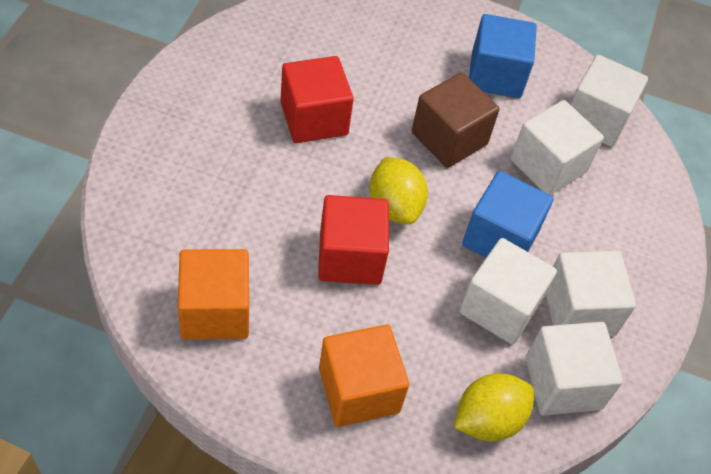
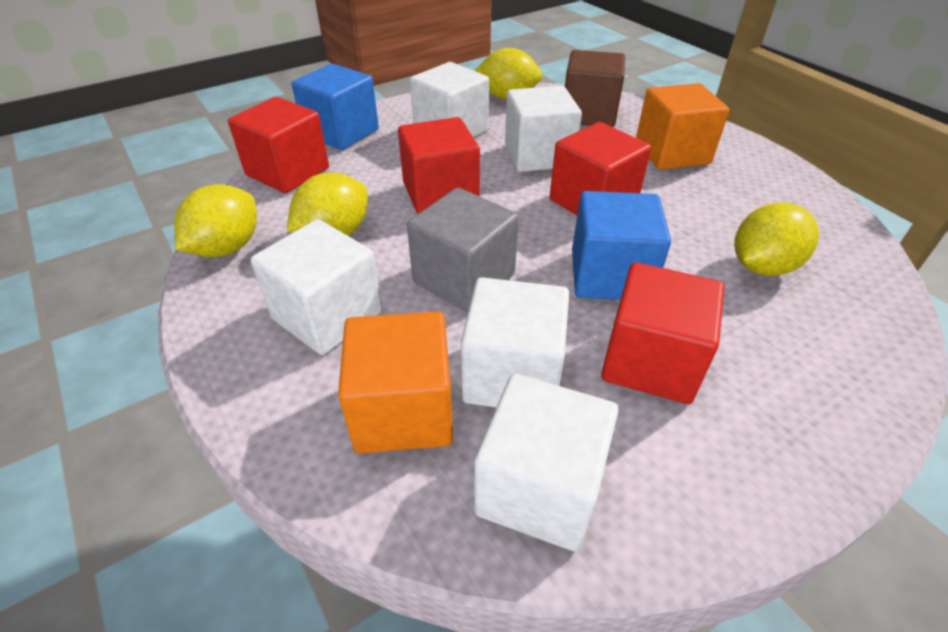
grey cube: 0 -> 1
red cube: 2 -> 4
yellow lemon: 2 -> 4

